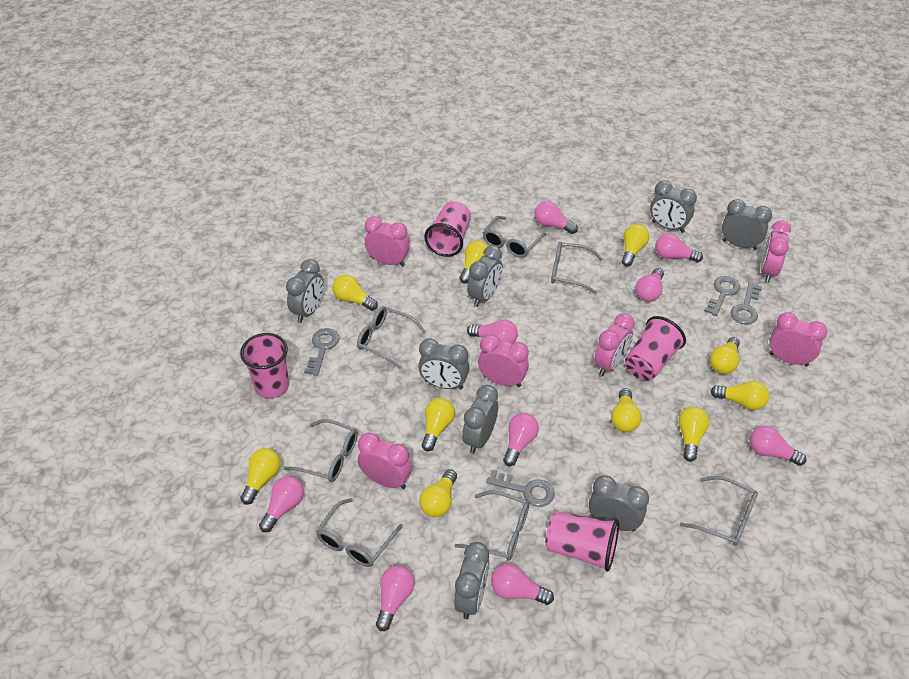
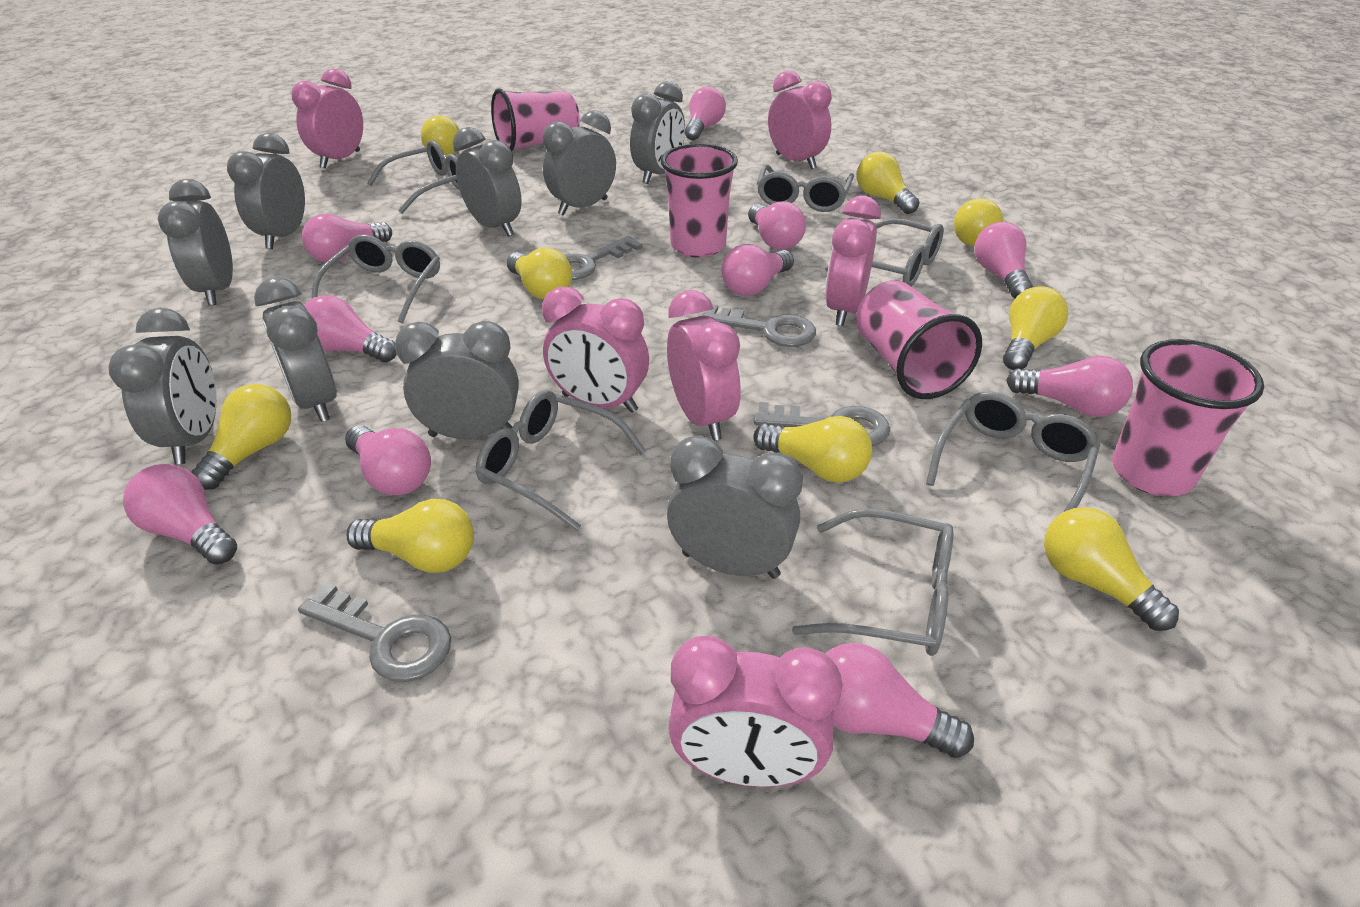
grey clock: 8 -> 9
pink light bulb: 9 -> 10
yellow light bulb: 10 -> 9

